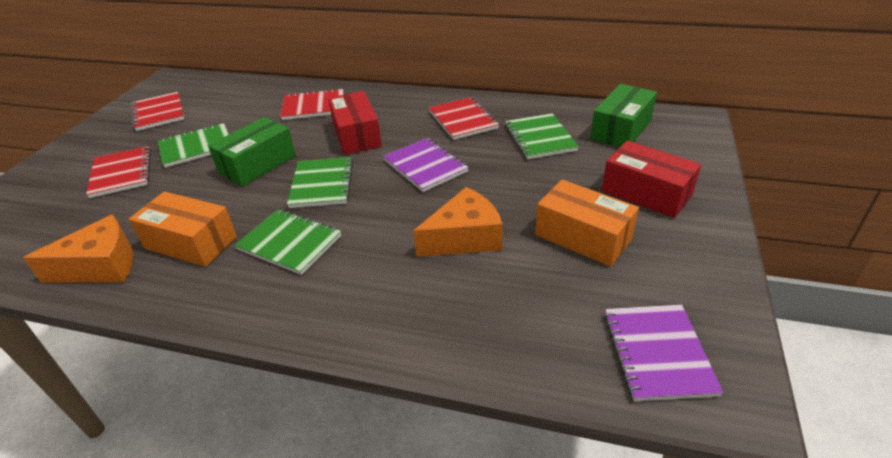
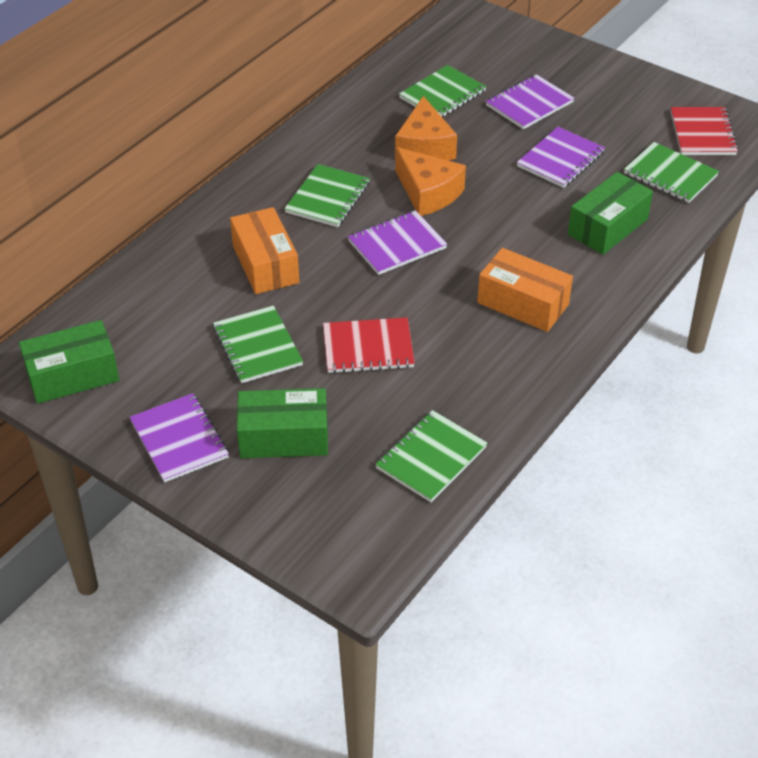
green box: 2 -> 3
green notebook: 4 -> 5
purple notebook: 2 -> 4
red box: 2 -> 0
red notebook: 4 -> 2

